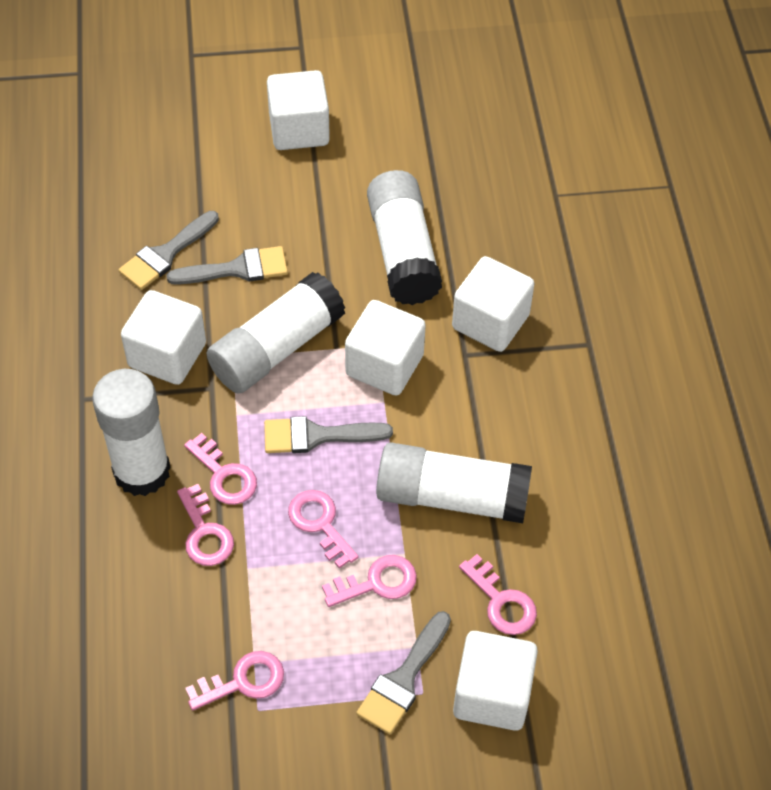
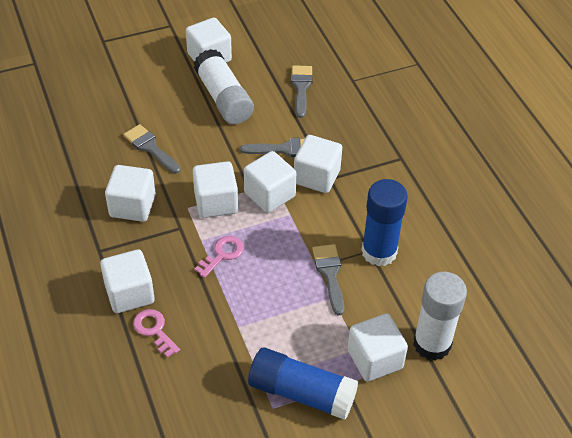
blue glue stick: 0 -> 2
pink key: 6 -> 2
white cube: 5 -> 7
white glue stick: 4 -> 2

